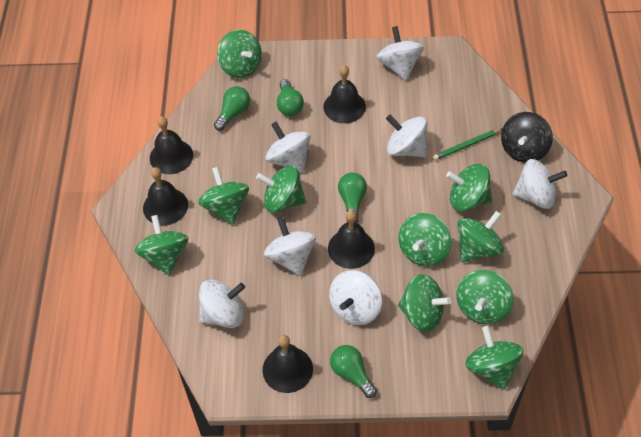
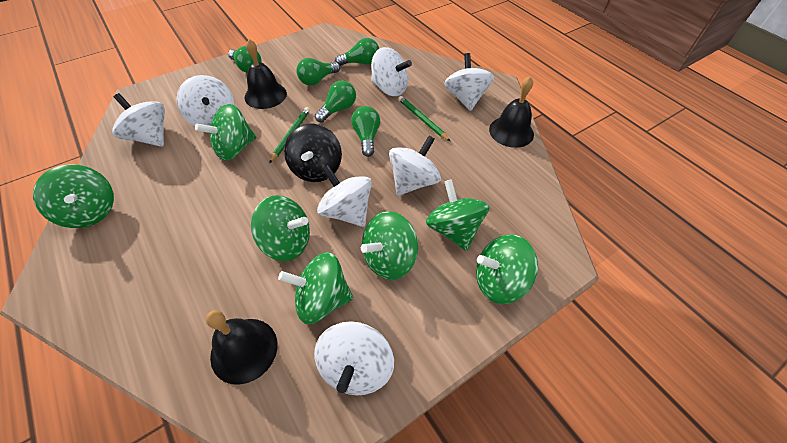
black bell: 5 -> 3
green light bulb: 4 -> 5
green pencil: 1 -> 2
green spinning top: 10 -> 7

